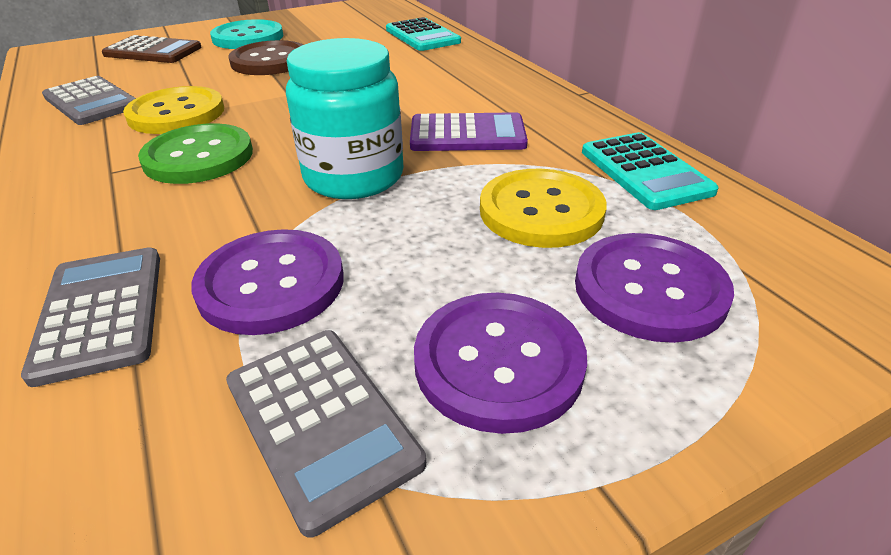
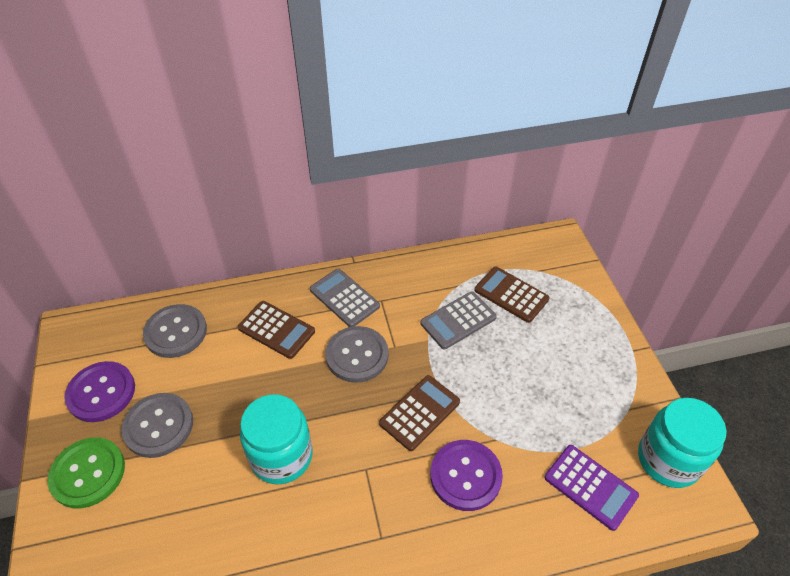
brown button: 1 -> 0
brown calculator: 1 -> 3
grey button: 0 -> 3
grey calculator: 3 -> 2
purple button: 3 -> 2
turquoise button: 1 -> 0
turquoise calculator: 2 -> 0
turquoise jar: 1 -> 2
yellow button: 2 -> 0

